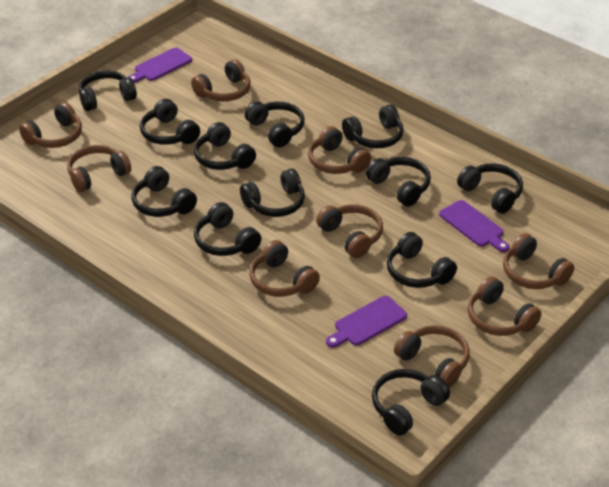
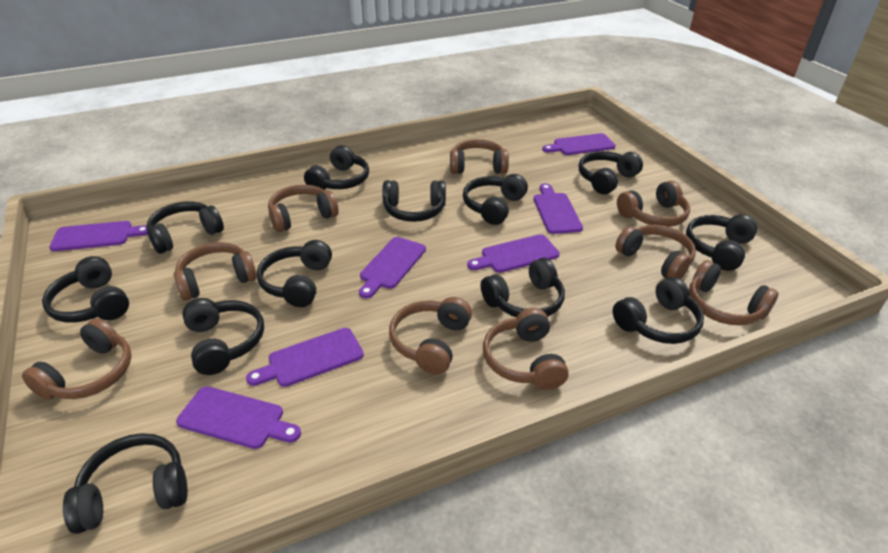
purple cutting board: 3 -> 7

